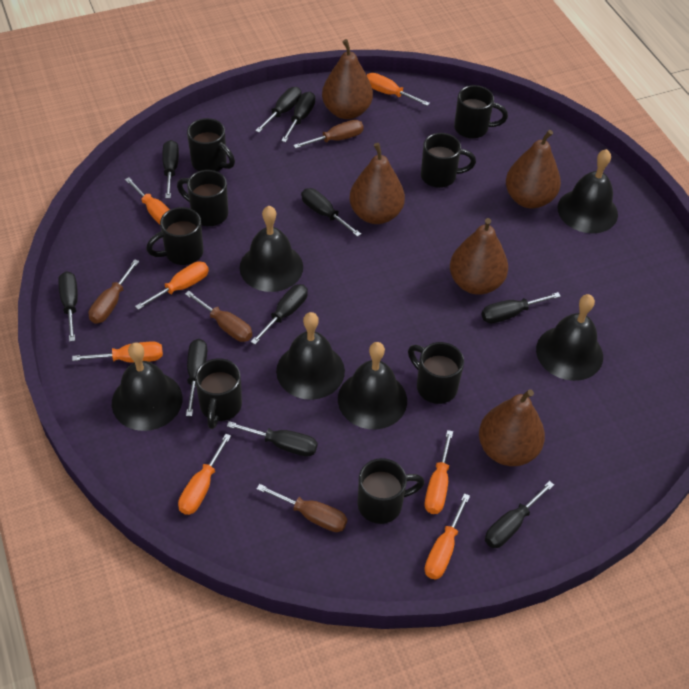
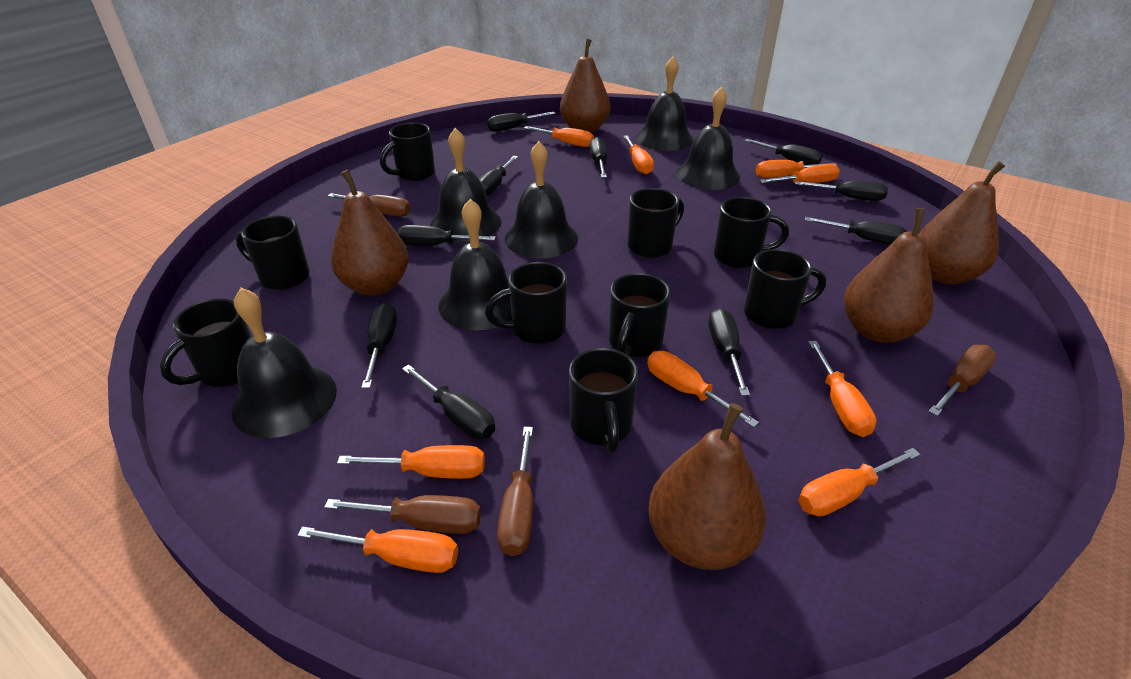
black mug: 8 -> 9
orange screwdriver: 7 -> 9

